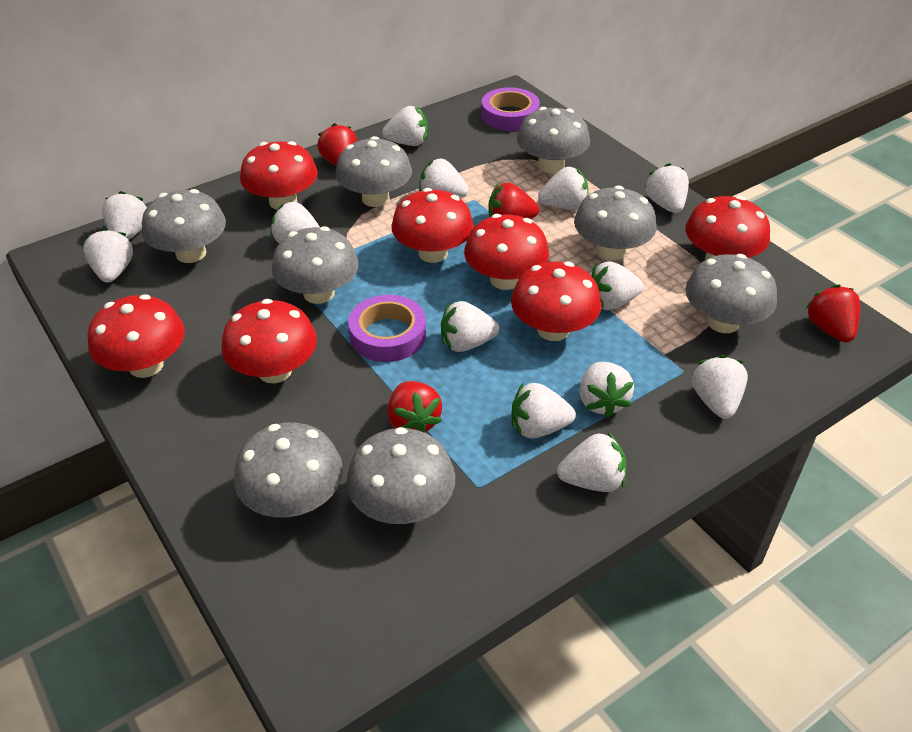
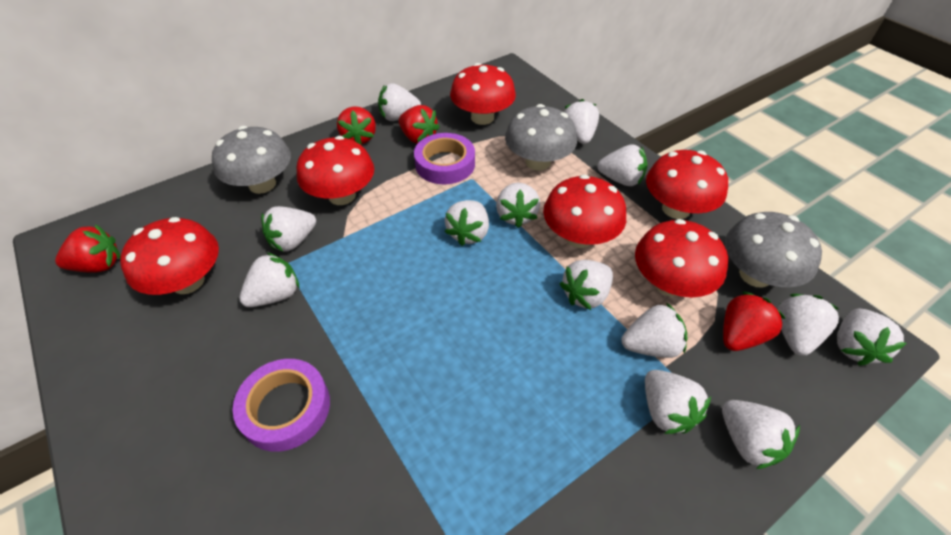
grey mushroom: 8 -> 3
red mushroom: 7 -> 6

